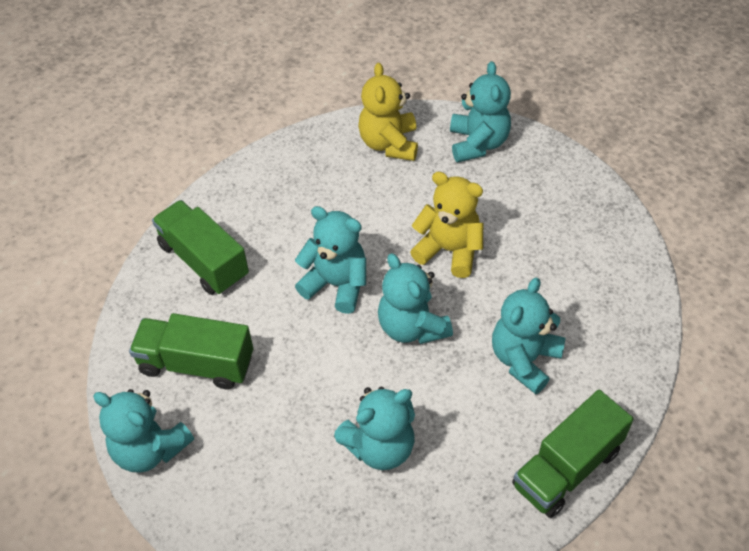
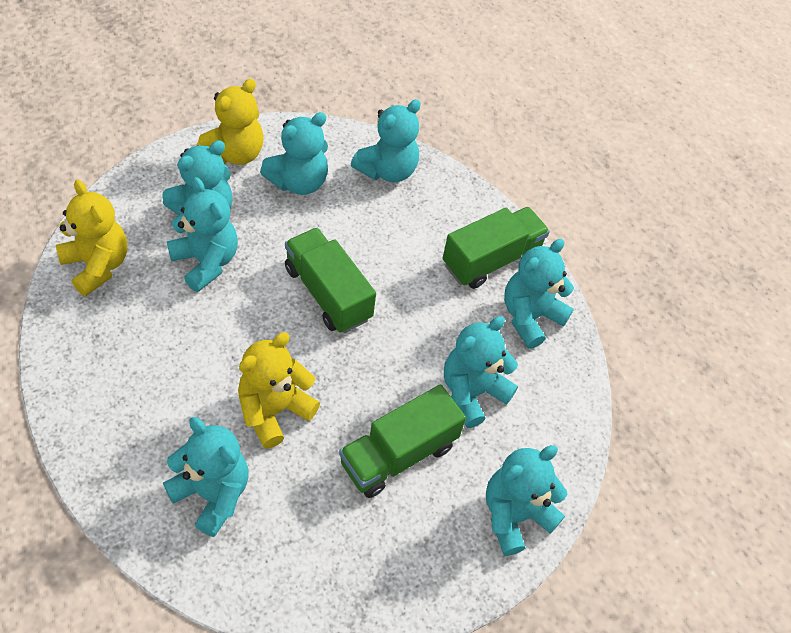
turquoise teddy bear: 6 -> 8
yellow teddy bear: 2 -> 3

